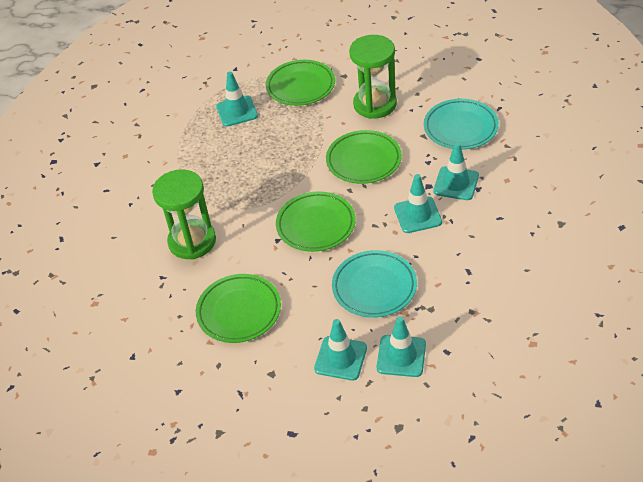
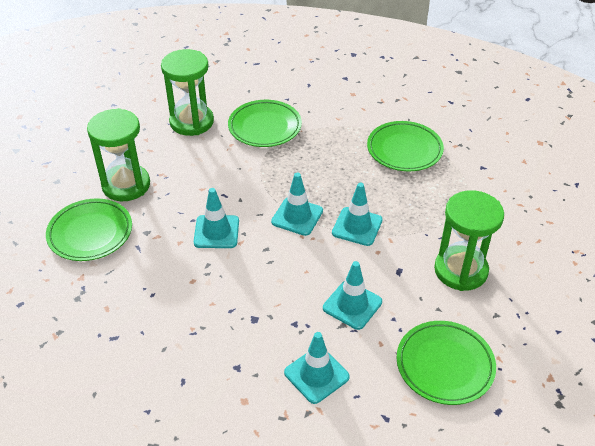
green hourglass: 2 -> 3
turquoise plate: 2 -> 0

